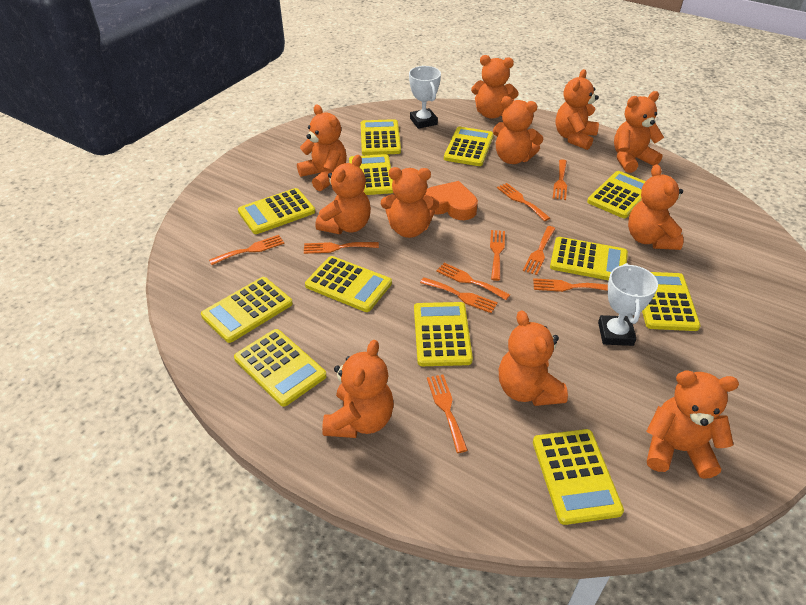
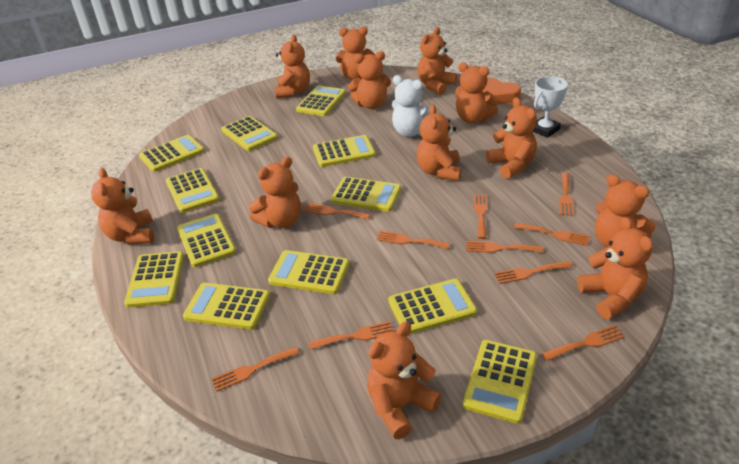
orange teddy bear: 11 -> 12
white teddy bear: 0 -> 1
white trophy: 2 -> 1

